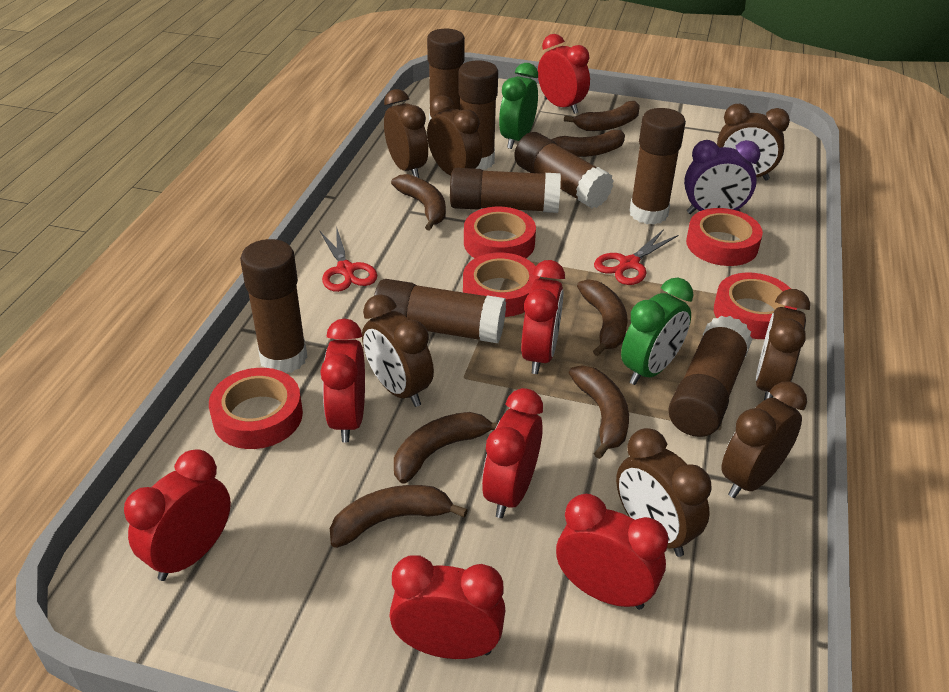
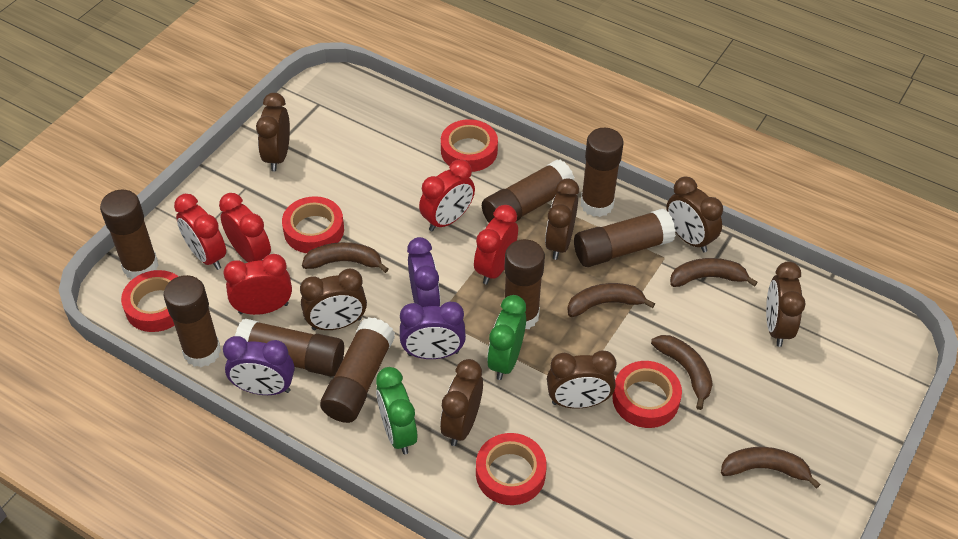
brown banana: 7 -> 5
purple clock: 1 -> 3
red clock: 7 -> 5
red scissors: 2 -> 0

